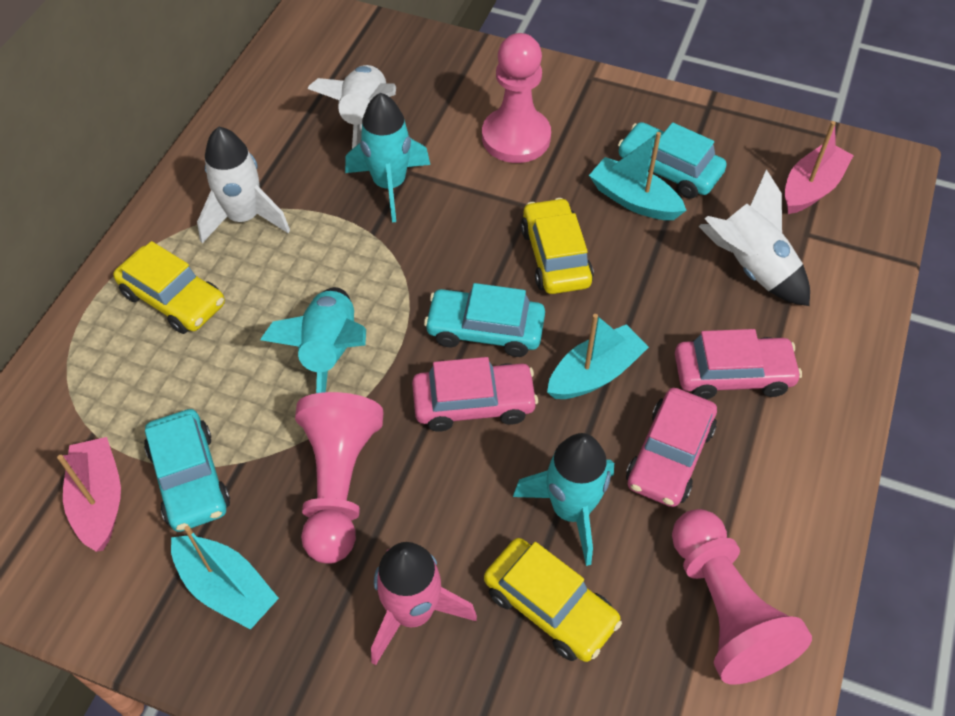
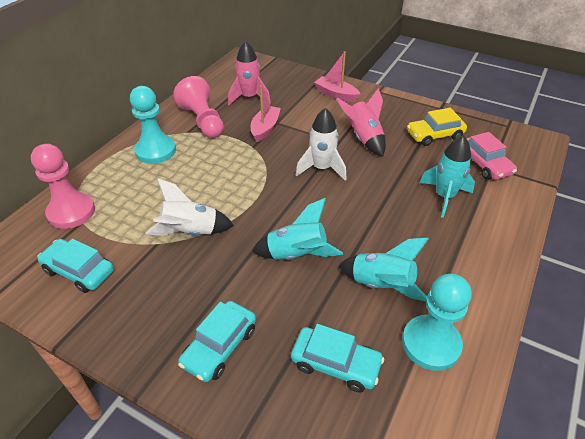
pink car: 3 -> 1
pink pawn: 3 -> 2
pink rocket: 1 -> 2
turquoise boat: 3 -> 0
turquoise pawn: 0 -> 2
white rocket: 3 -> 2
yellow car: 3 -> 1

